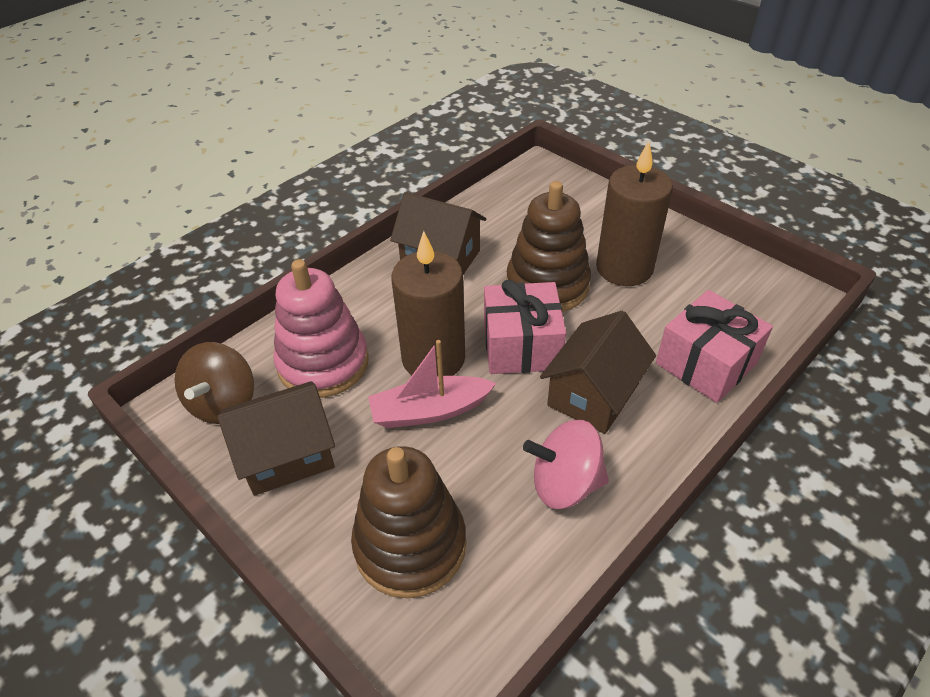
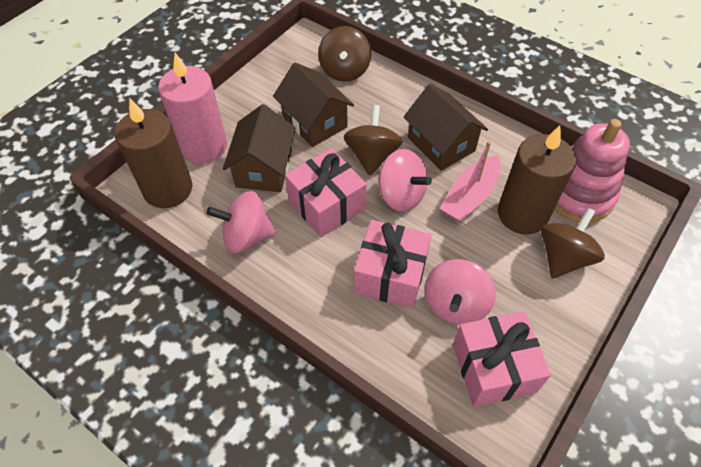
brown spinning top: 1 -> 3
brown stacking toy: 2 -> 0
pink candle: 0 -> 1
pink gift: 2 -> 3
pink spinning top: 1 -> 3

